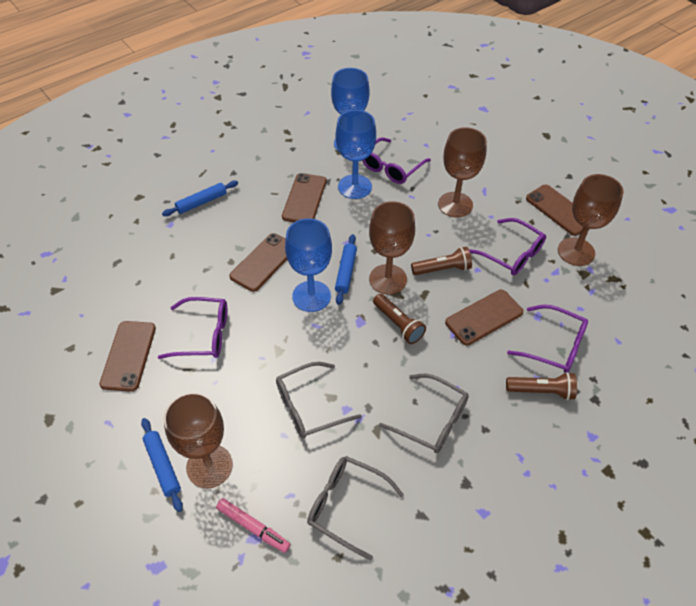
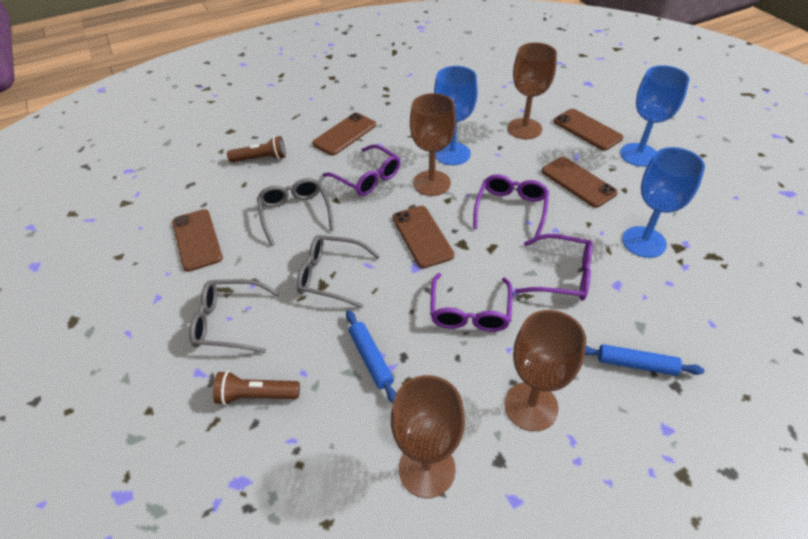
blue rolling pin: 3 -> 2
brown flashlight: 3 -> 2
pink marker: 1 -> 0

